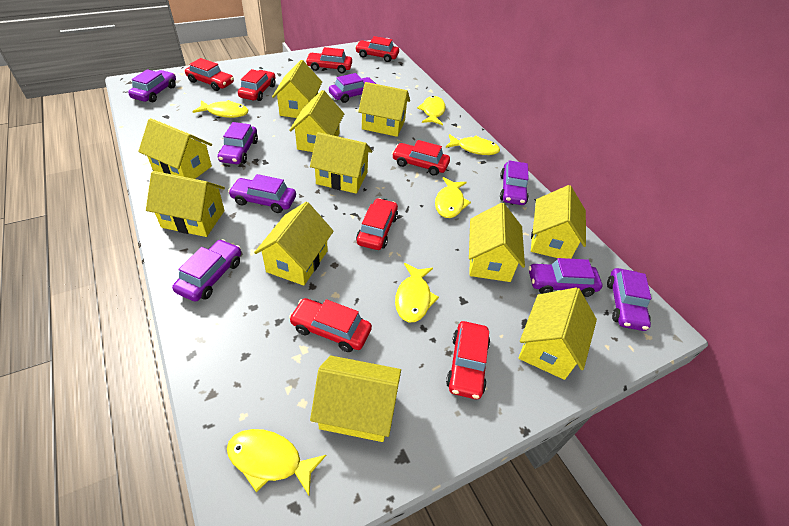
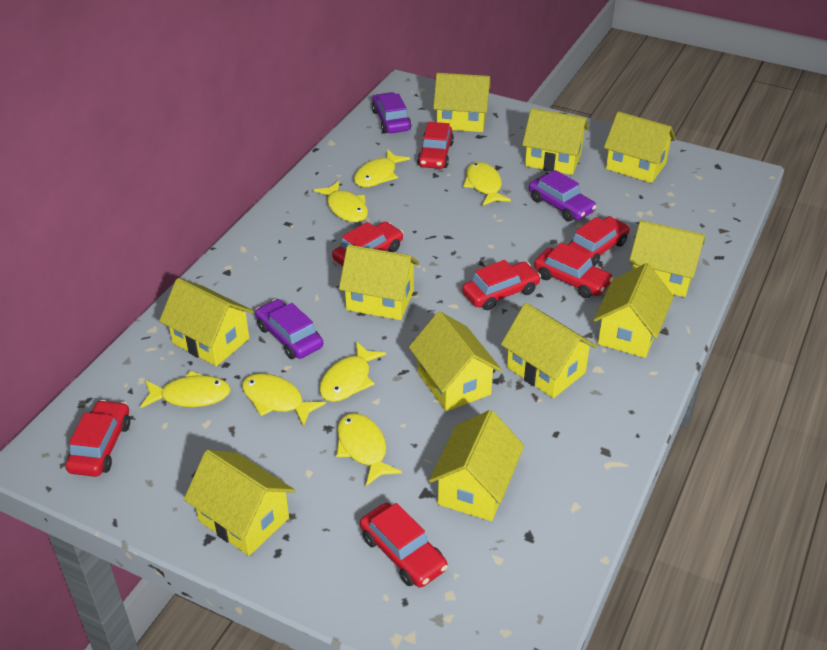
purple car: 8 -> 3
red car: 8 -> 7
yellow fish: 6 -> 7

